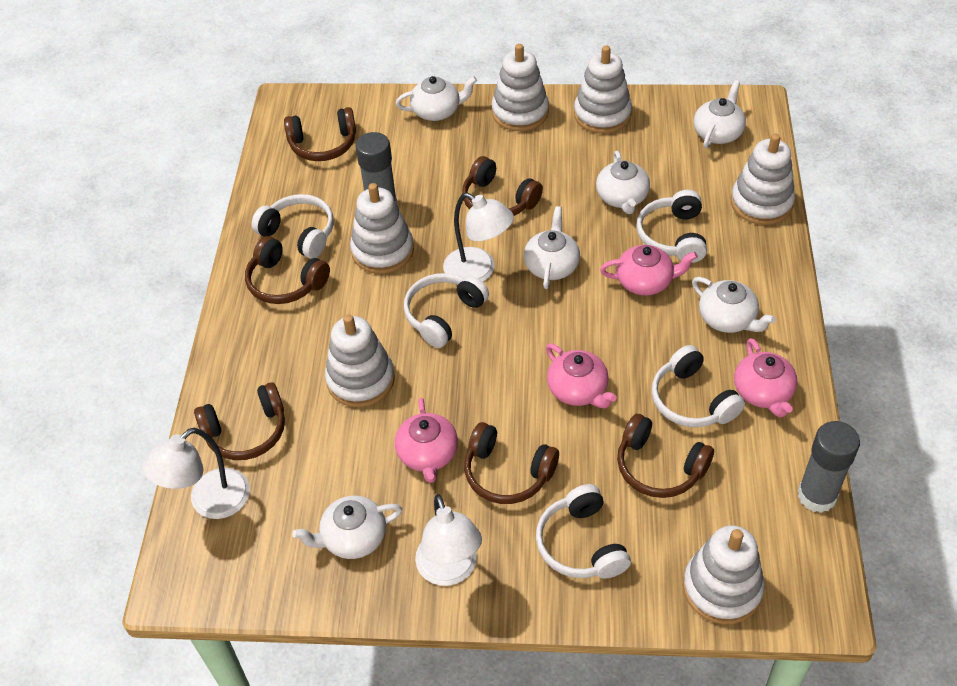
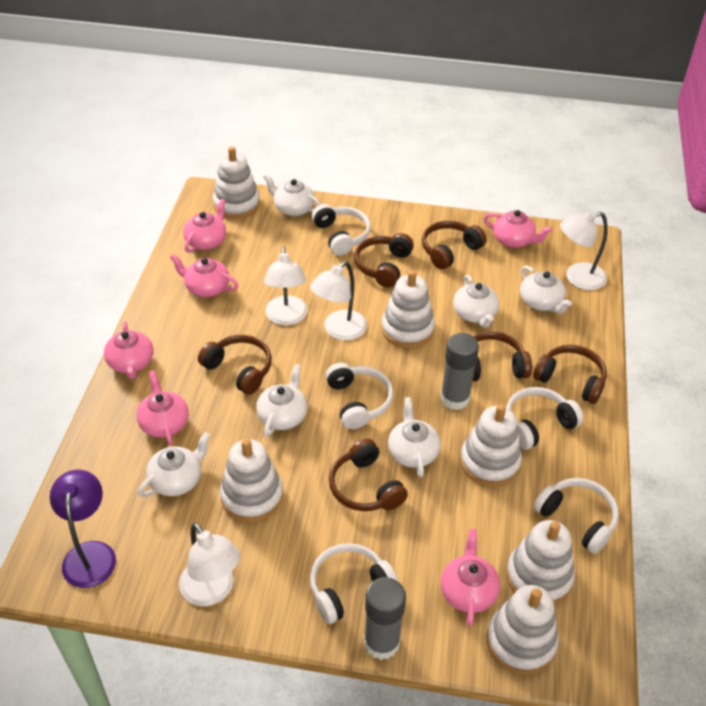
pink teapot: 4 -> 6
purple lamp: 0 -> 1
white lamp: 3 -> 4

